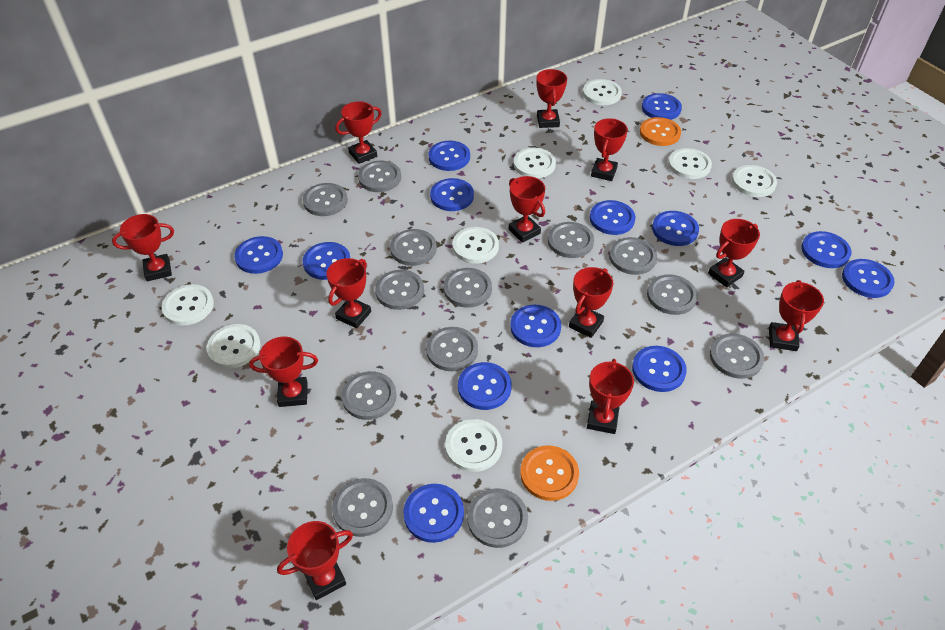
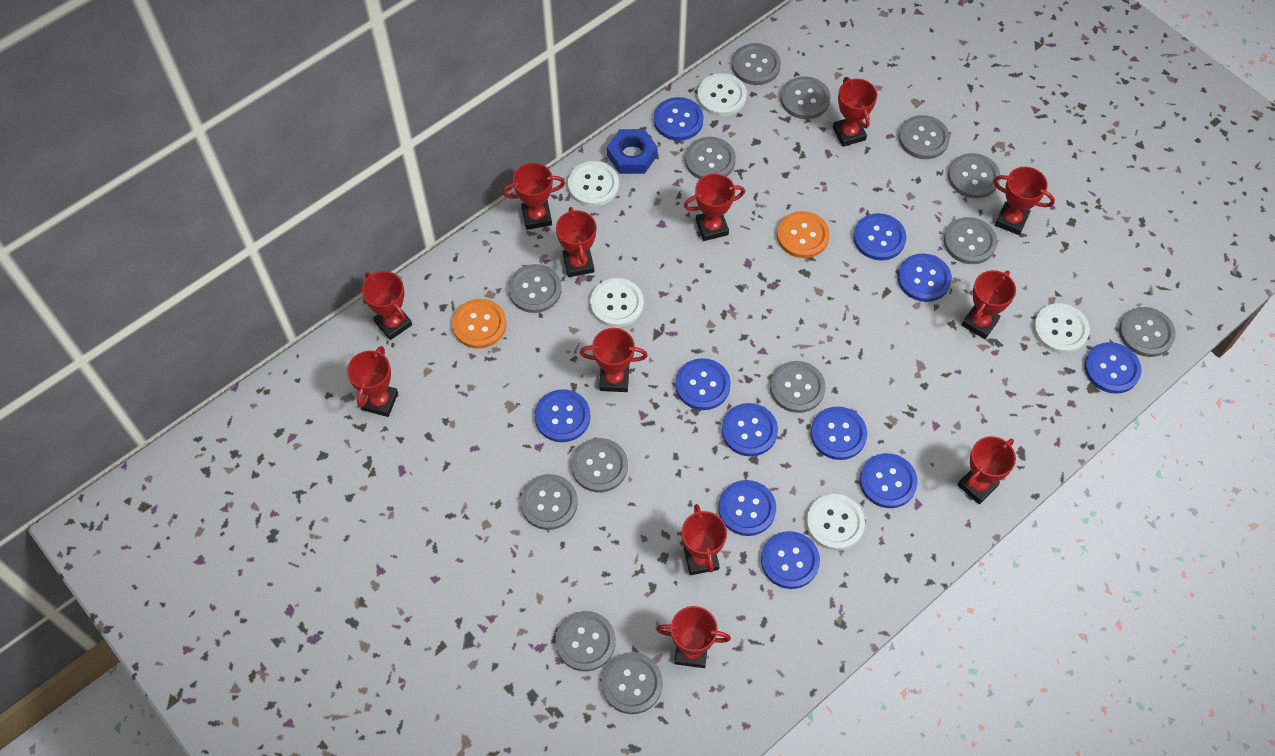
blue button: 13 -> 11
blue nut: 0 -> 1
white button: 8 -> 5

